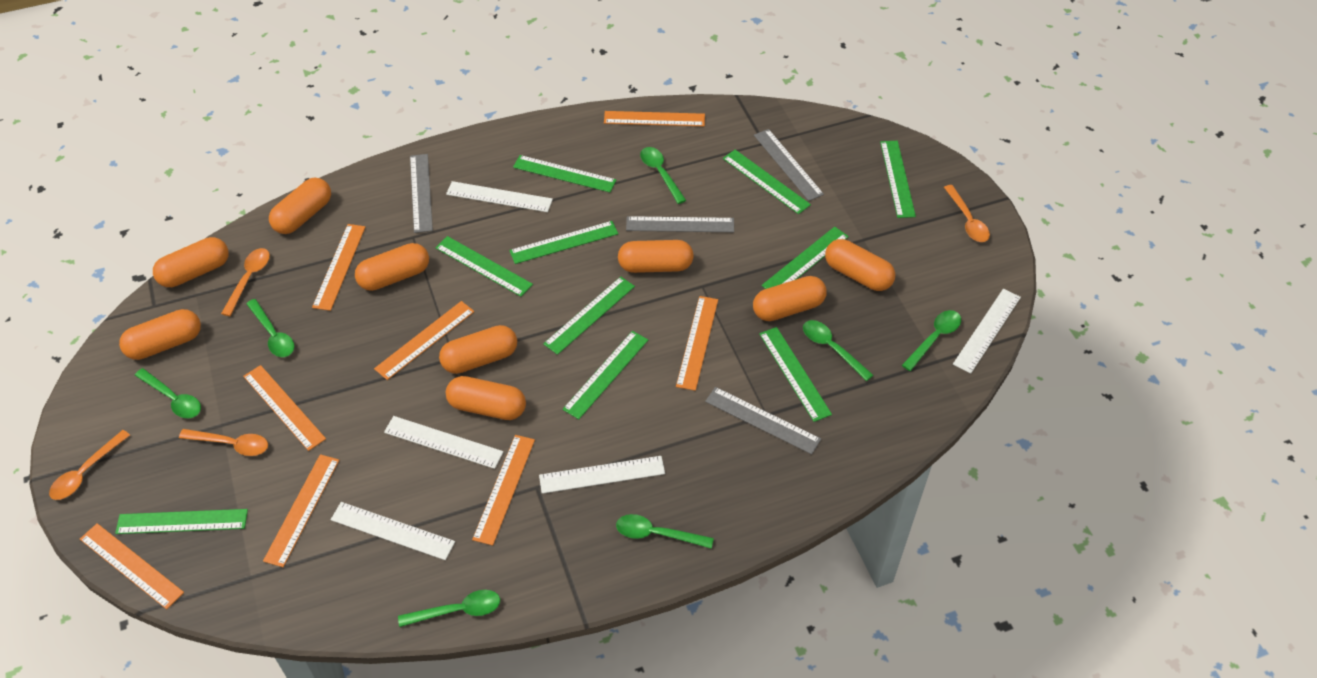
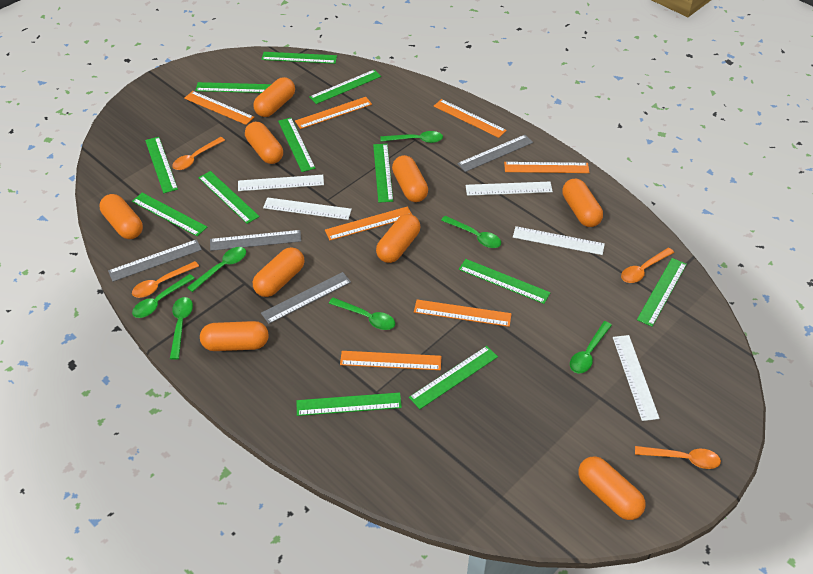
green ruler: 10 -> 12
orange ruler: 8 -> 7

